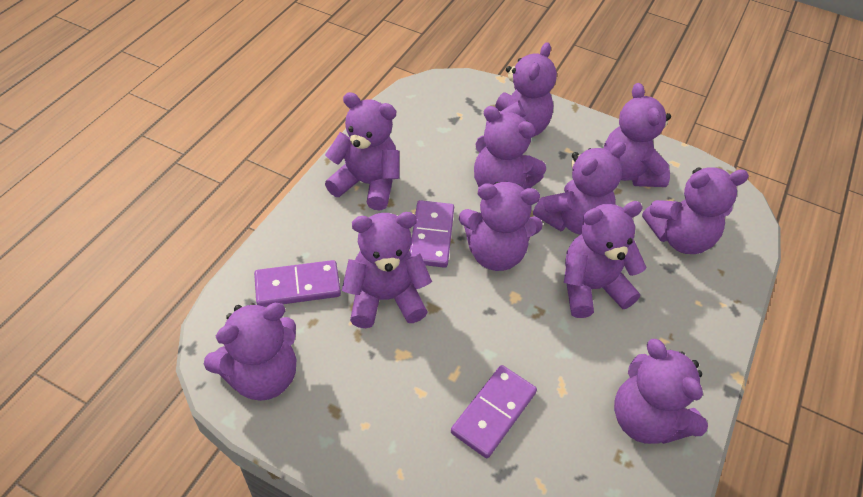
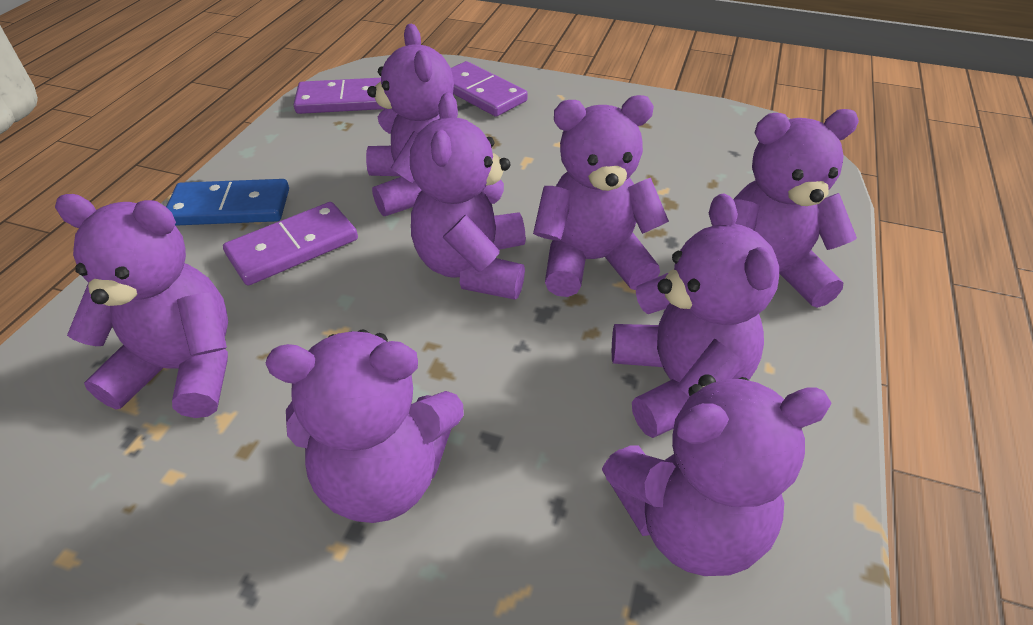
blue domino: 0 -> 1
purple teddy bear: 11 -> 8

